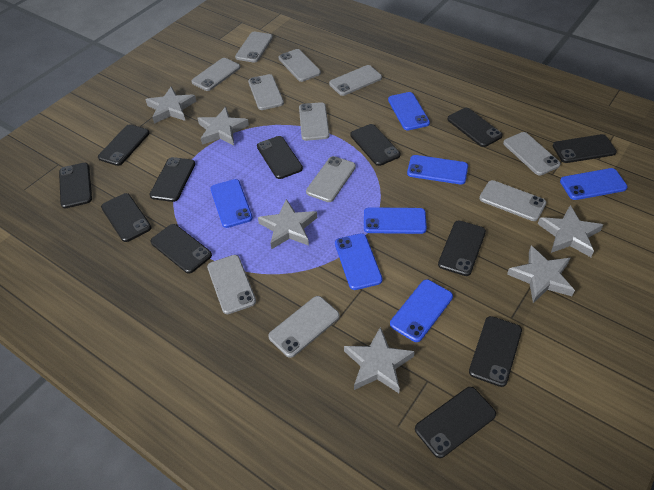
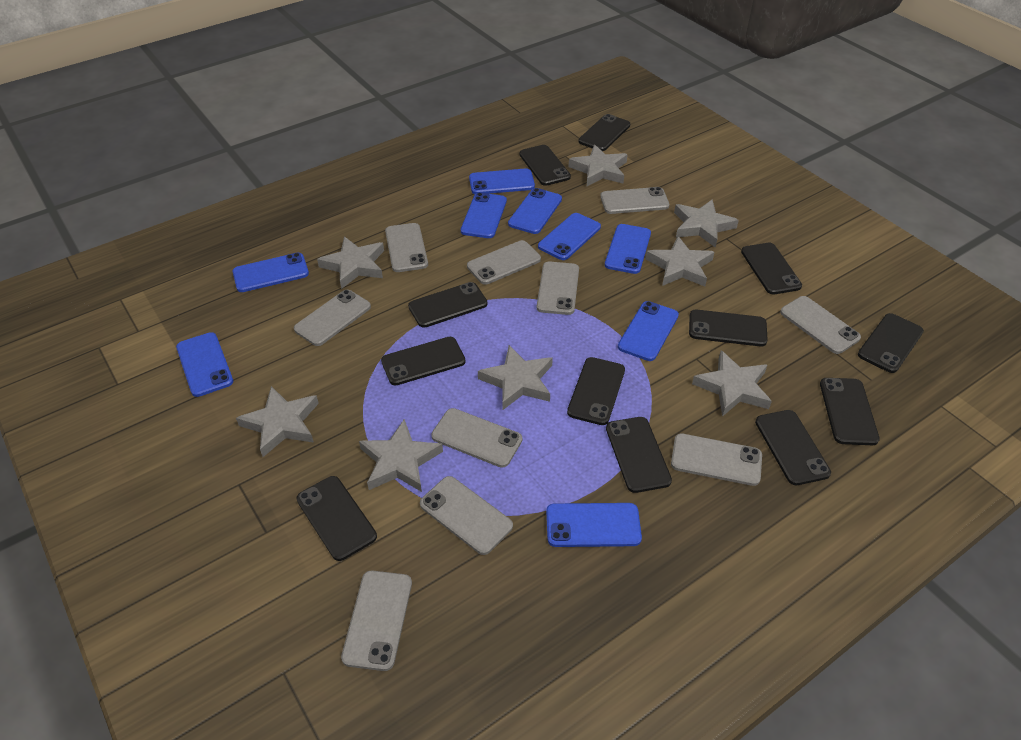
blue phone: 7 -> 9
grey phone: 11 -> 10
grey star: 6 -> 8

